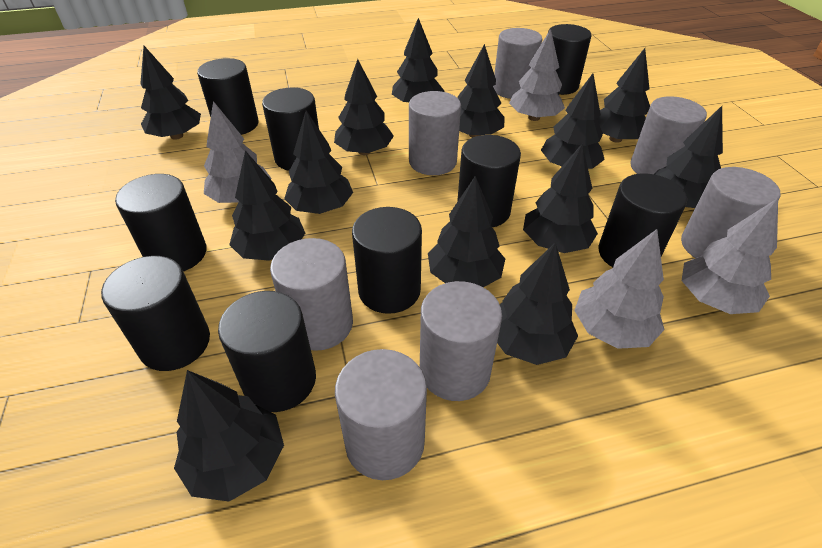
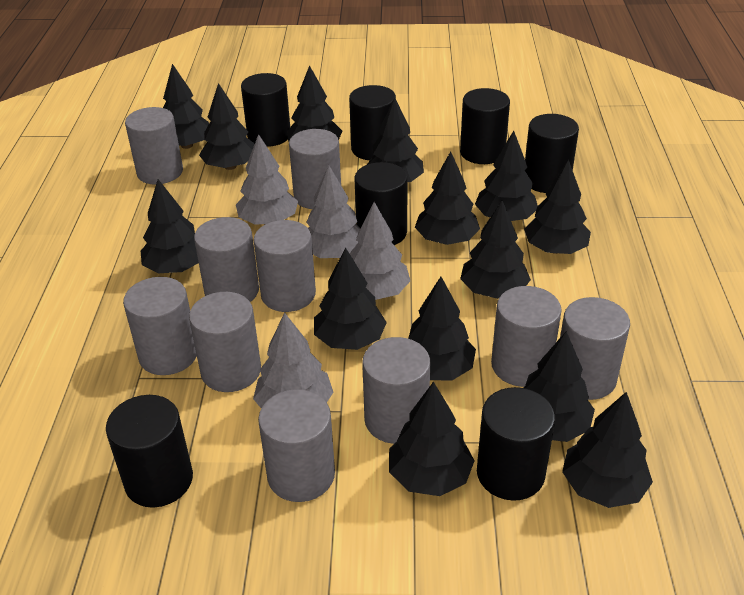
black cylinder: 9 -> 7
black tree: 13 -> 14
grey cylinder: 7 -> 10

